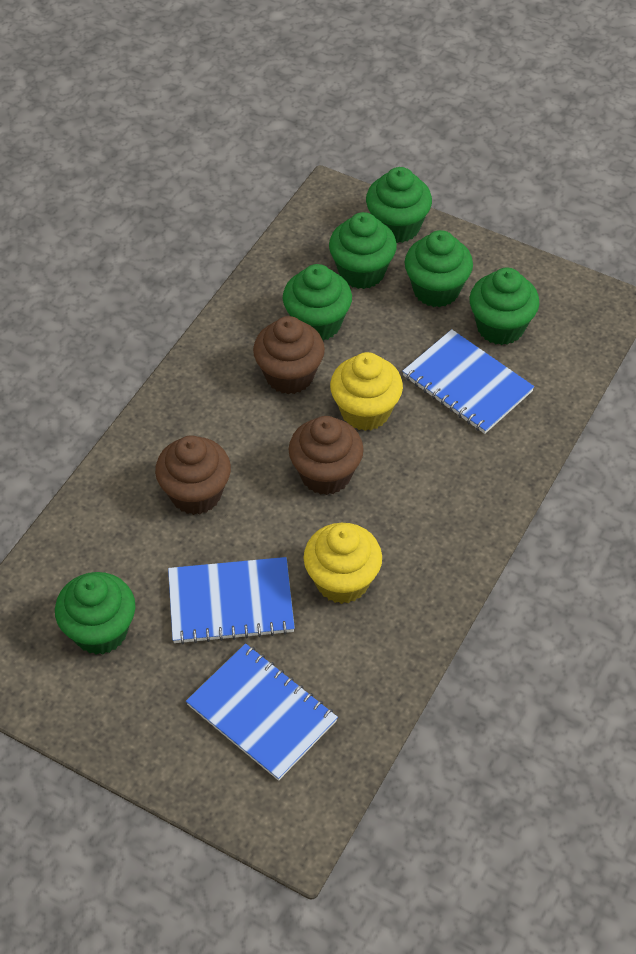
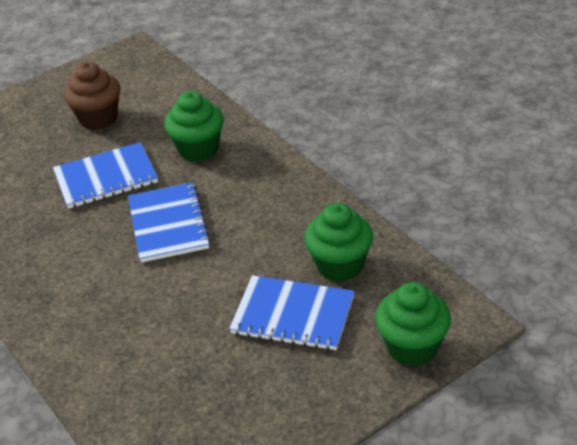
brown cupcake: 3 -> 1
green cupcake: 6 -> 3
yellow cupcake: 2 -> 0

